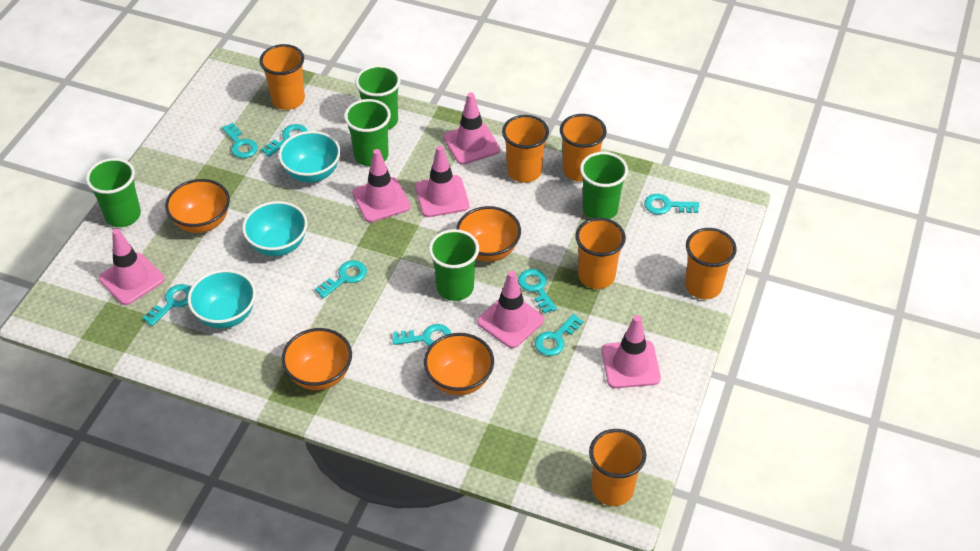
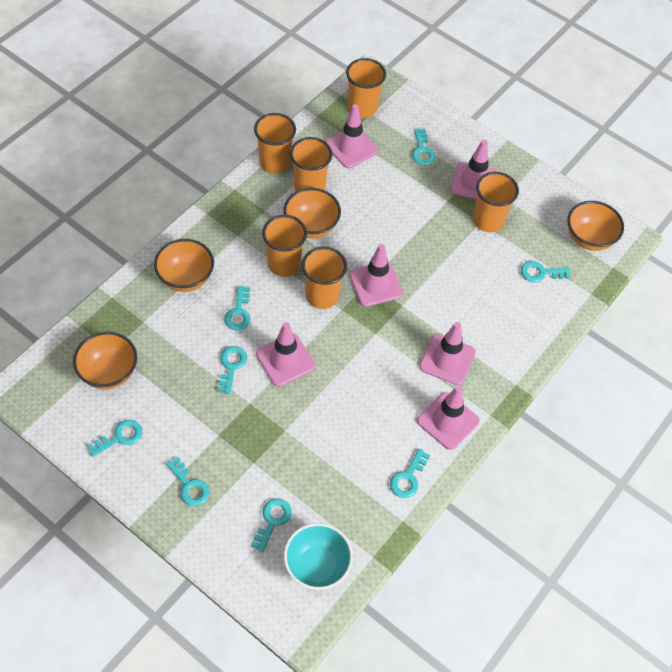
green cup: 5 -> 0
turquoise bowl: 3 -> 1

